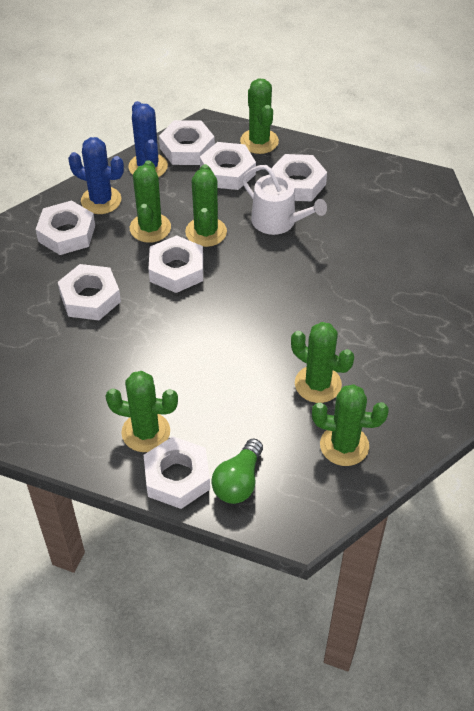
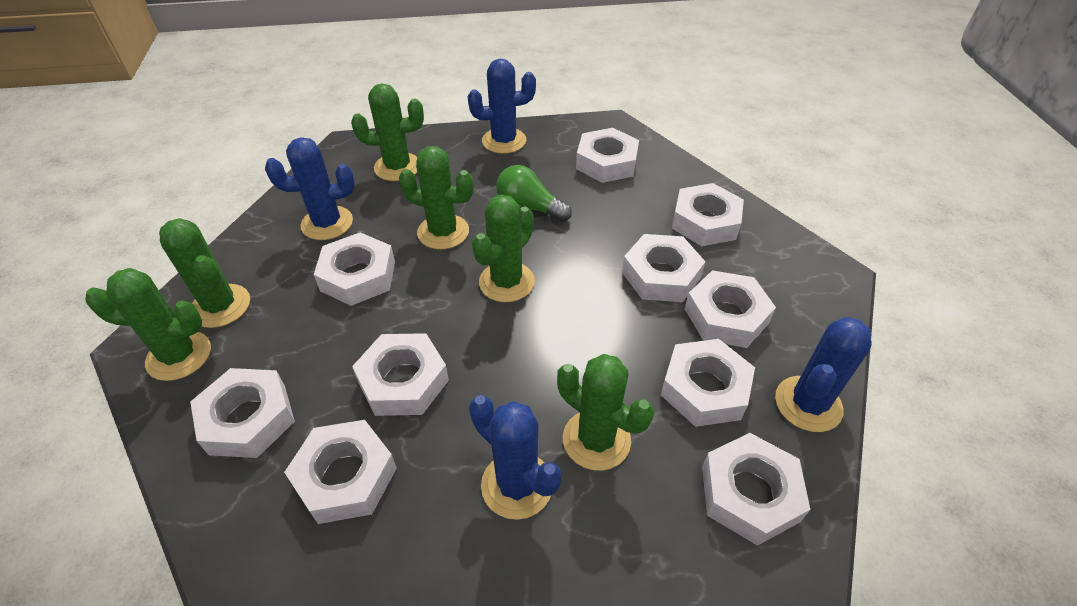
blue cactus: 2 -> 4
white nut: 7 -> 10
white watering can: 1 -> 0

